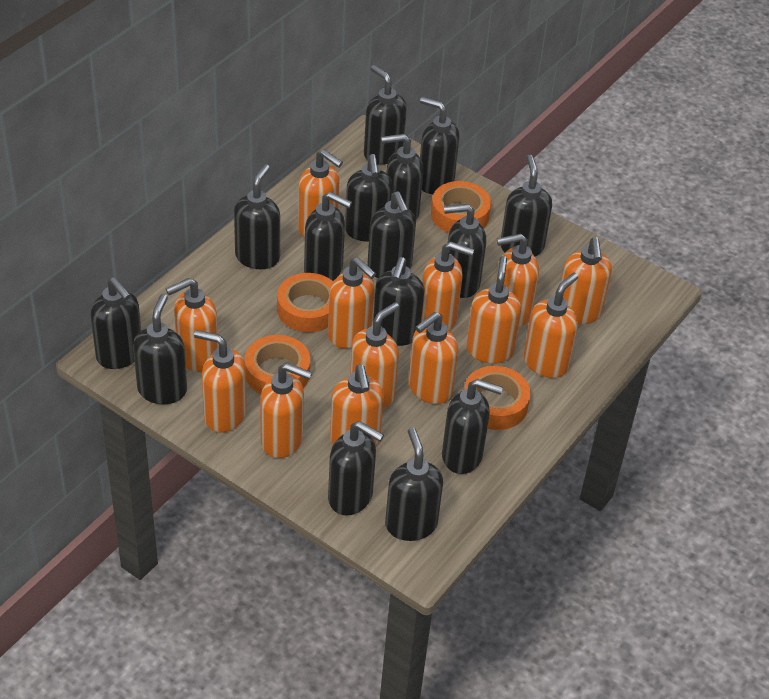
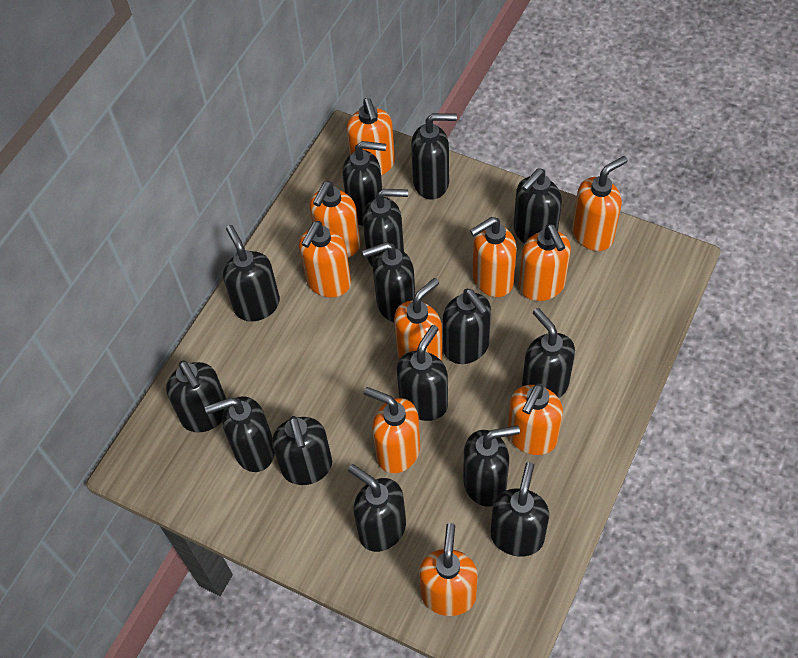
orange soap dispenser: 13 -> 10
orange tape: 4 -> 0

